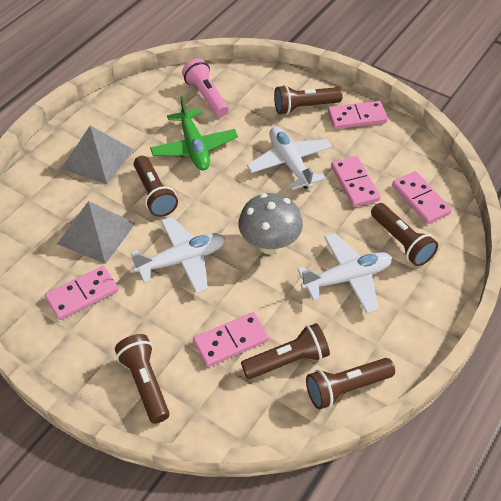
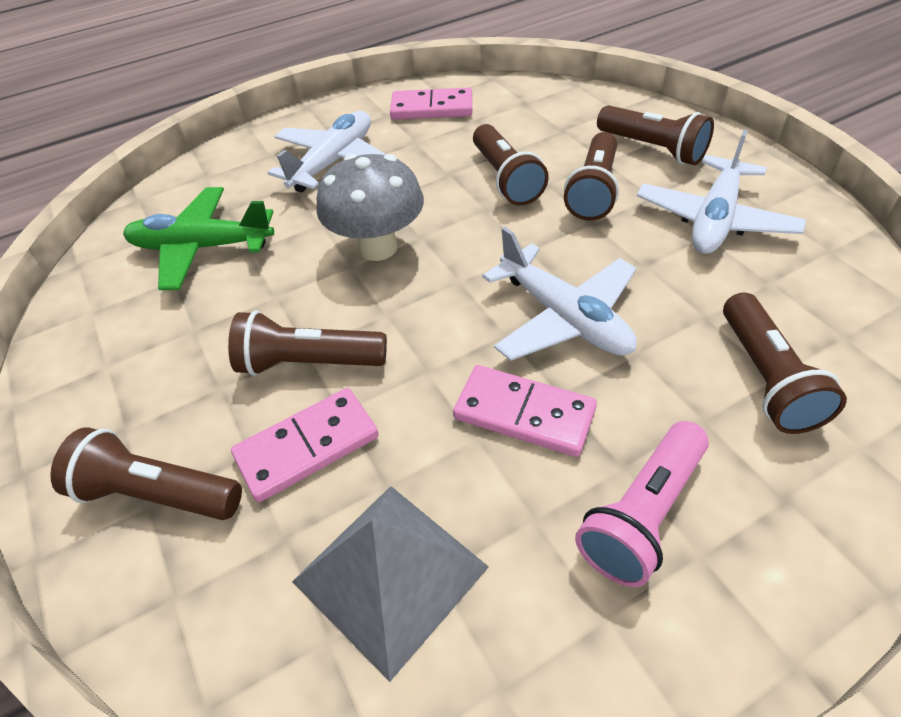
grey pyramid: 2 -> 1
pink domino: 5 -> 3

